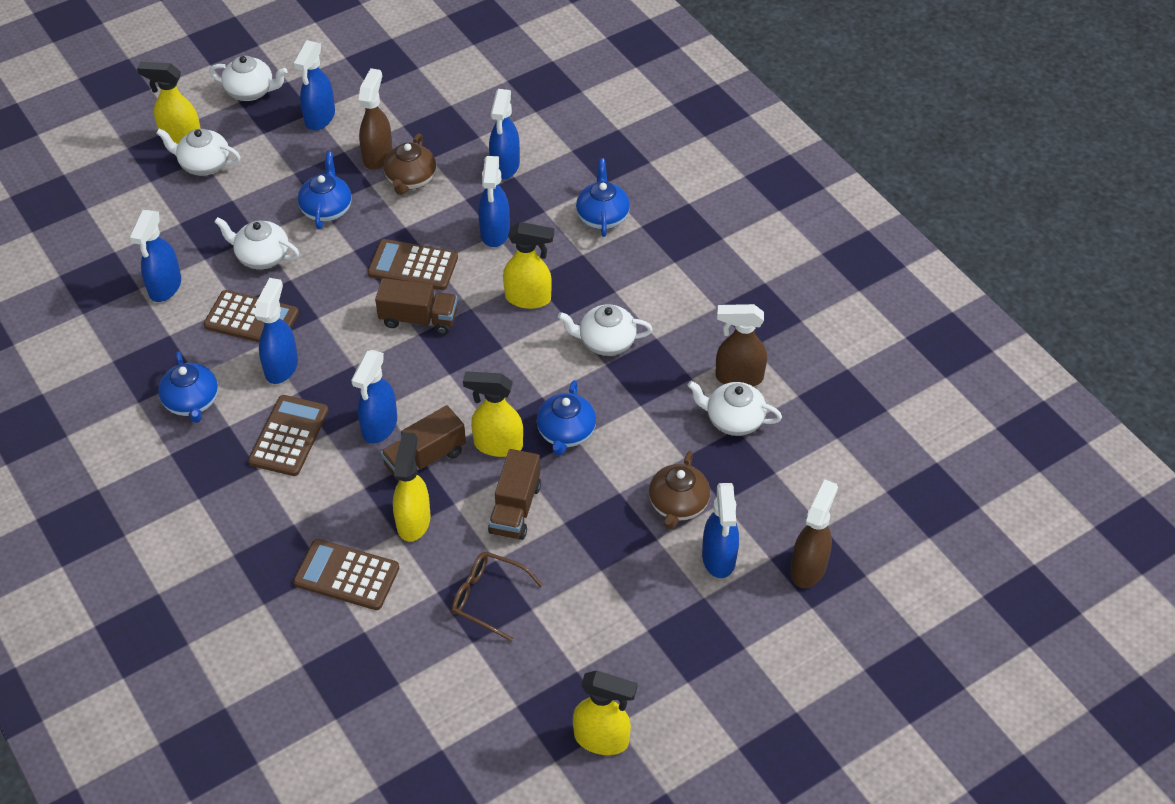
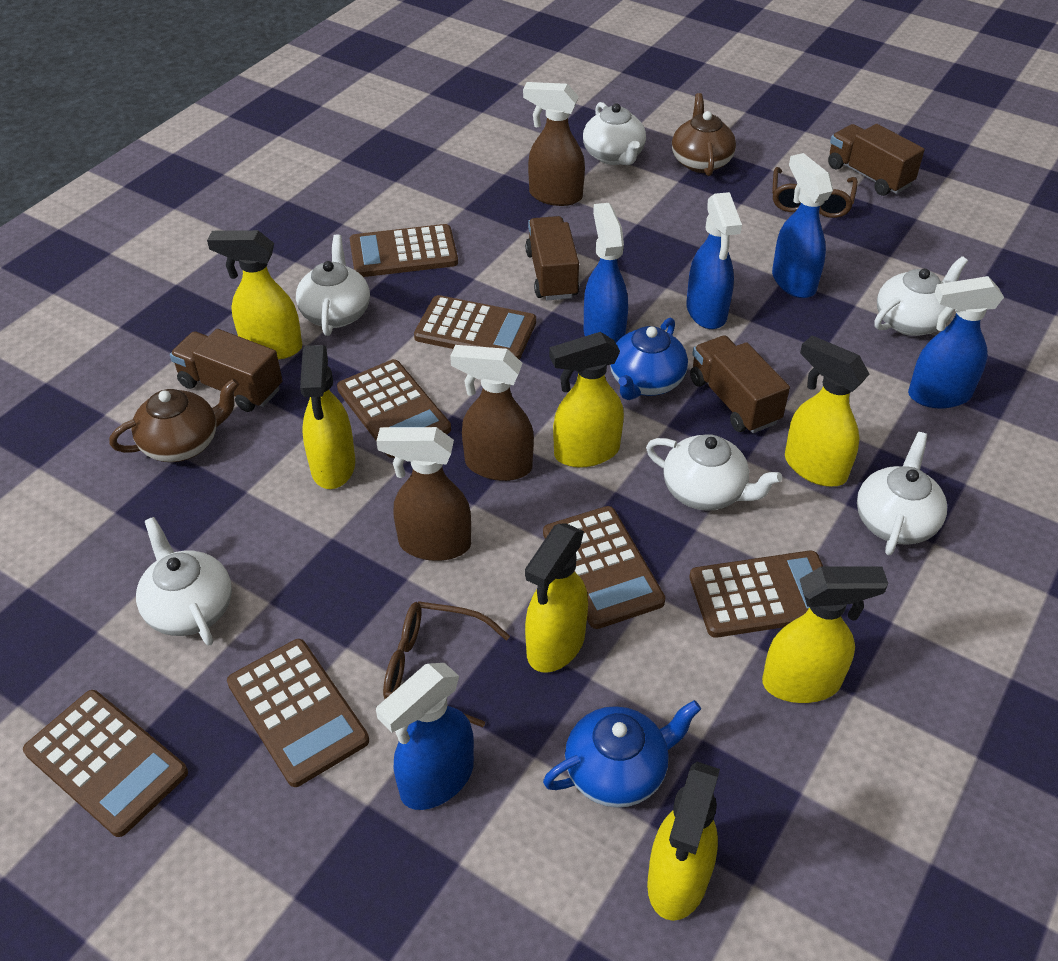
blue spray bottle: 7 -> 5
blue teapot: 4 -> 2
brown calculator: 4 -> 7
brown glasses: 1 -> 2
brown truck: 3 -> 4
white teapot: 5 -> 6
yellow spray bottle: 5 -> 7

